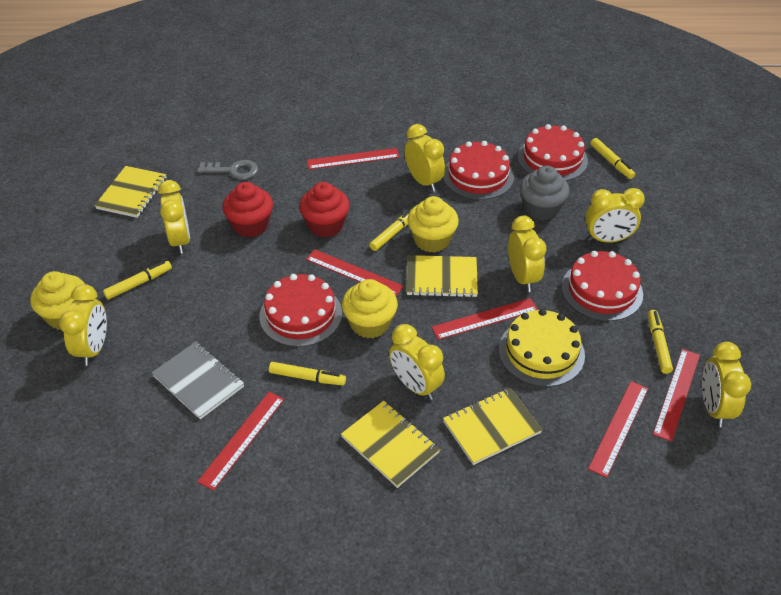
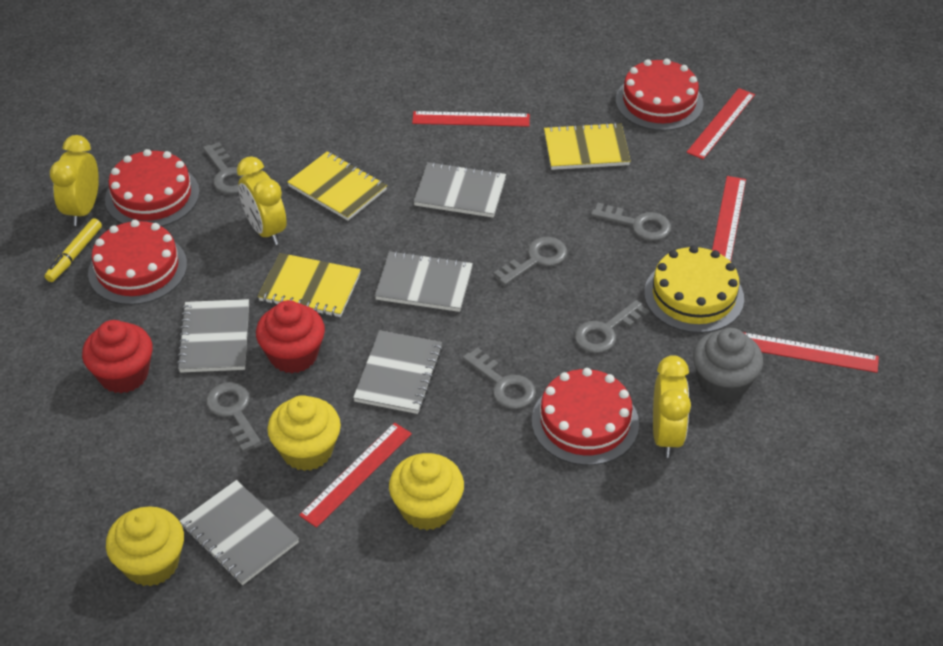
grey key: 1 -> 6
grey notebook: 1 -> 5
red ruler: 6 -> 5
yellow clock: 7 -> 3
yellow marker: 5 -> 1
yellow notebook: 4 -> 3

